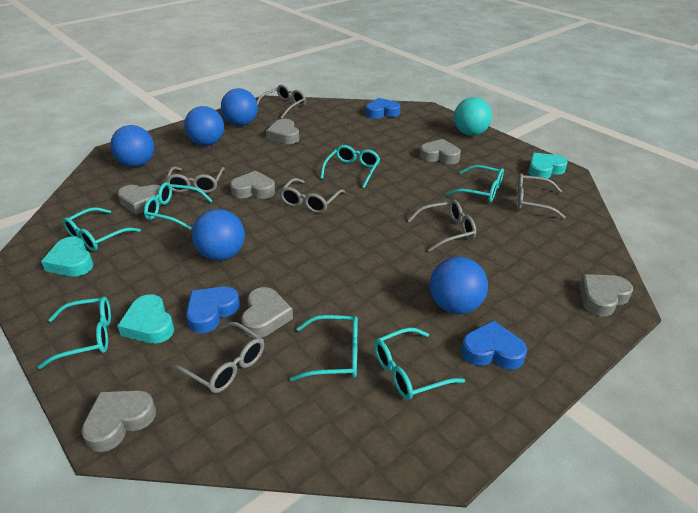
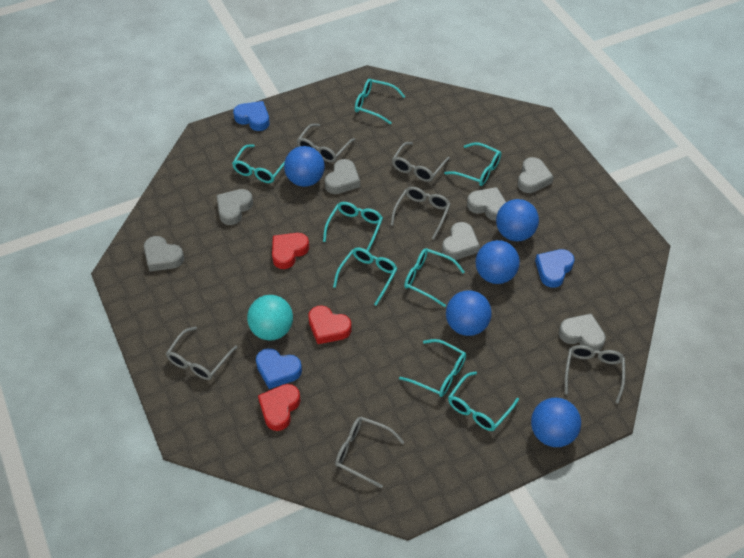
red heart: 0 -> 3
turquoise glasses: 7 -> 8
turquoise heart: 3 -> 0

